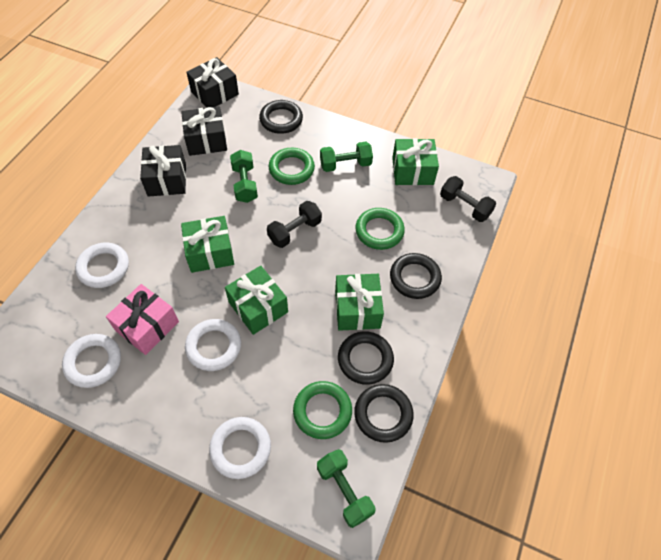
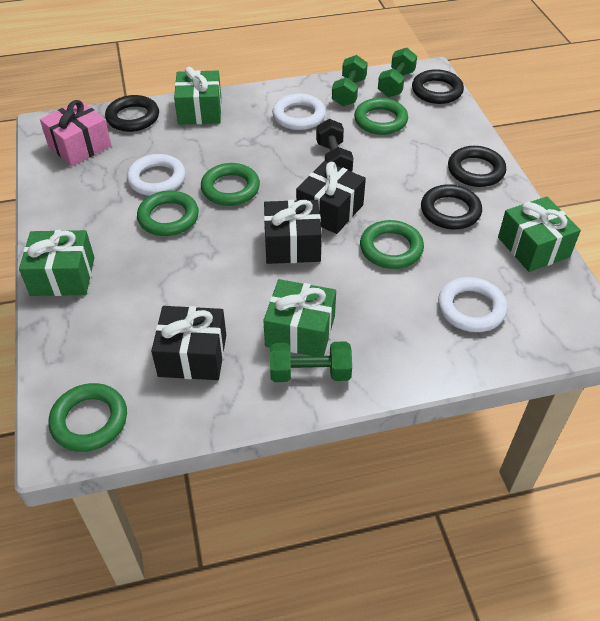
black dumbbell: 2 -> 1
green ring: 3 -> 5
white ring: 4 -> 3

